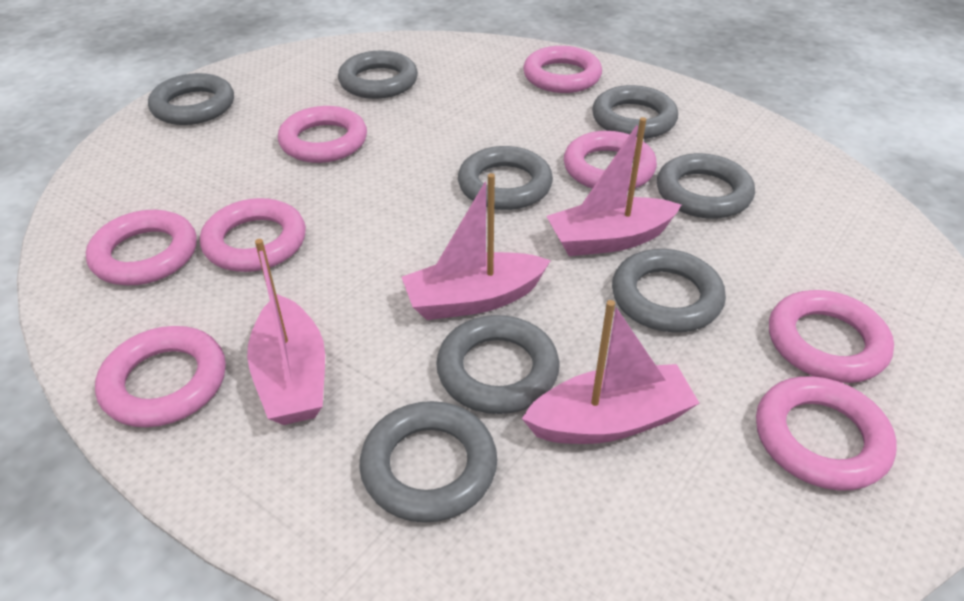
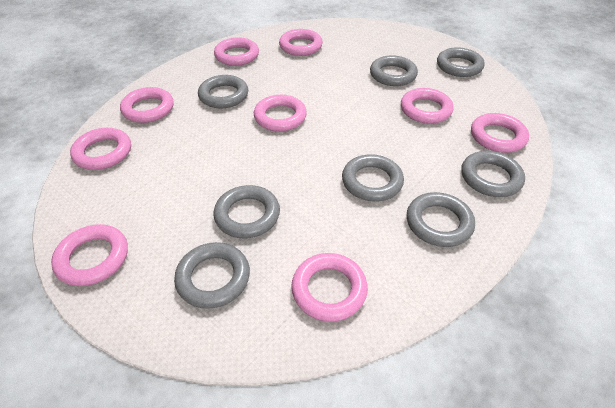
pink boat: 4 -> 0
pink ring: 8 -> 9

